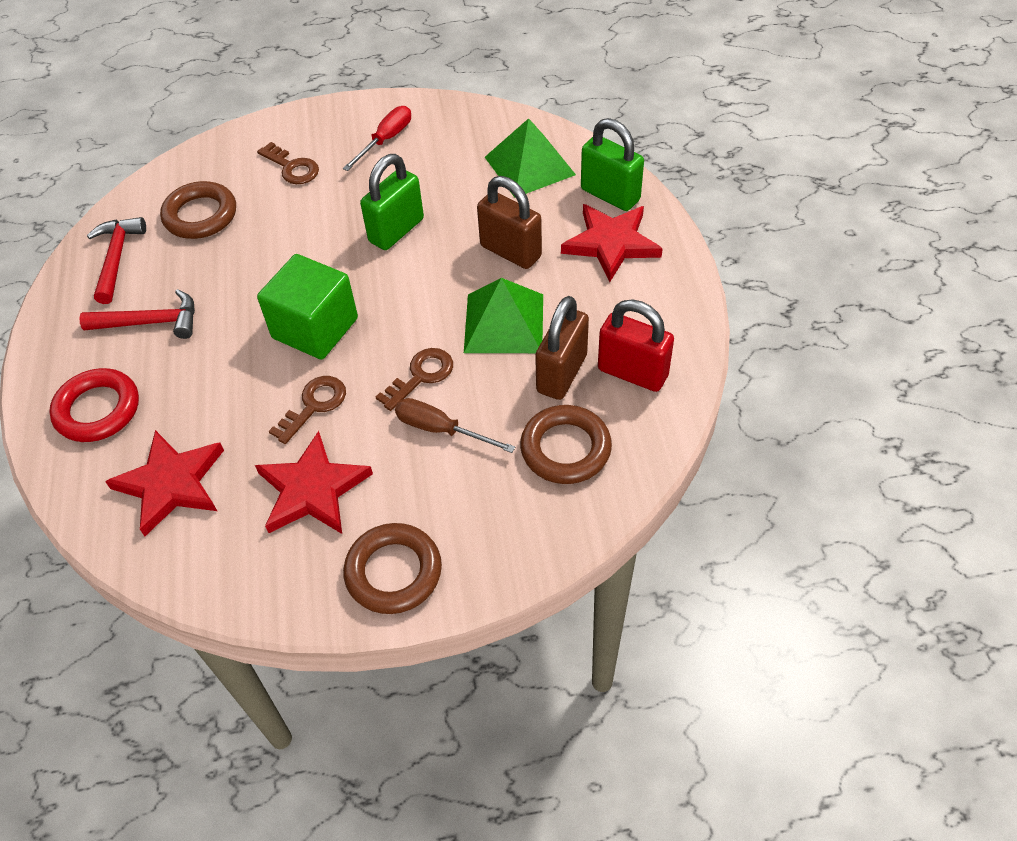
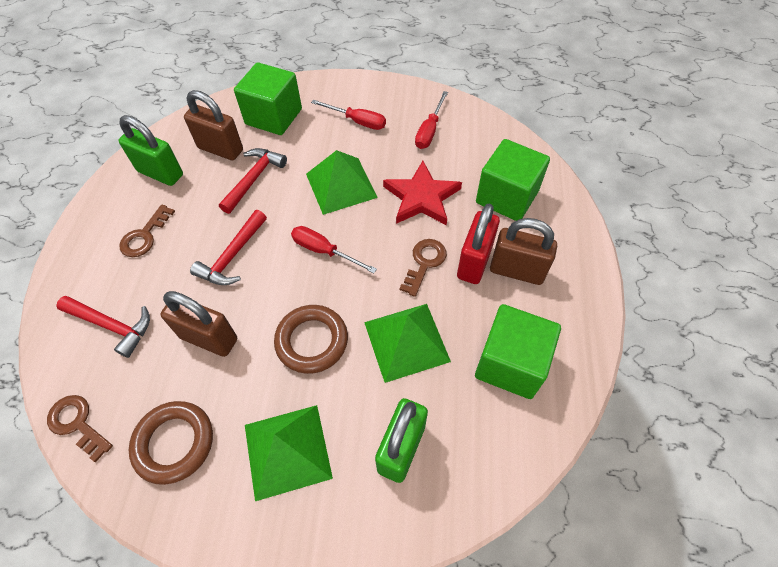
brown padlock: 2 -> 3
brown ring: 3 -> 2
brown screwdriver: 1 -> 0
green cube: 1 -> 3
green pyramid: 2 -> 3
red hammer: 2 -> 3
red ring: 1 -> 0
red screwdriver: 1 -> 3
red star: 3 -> 1

